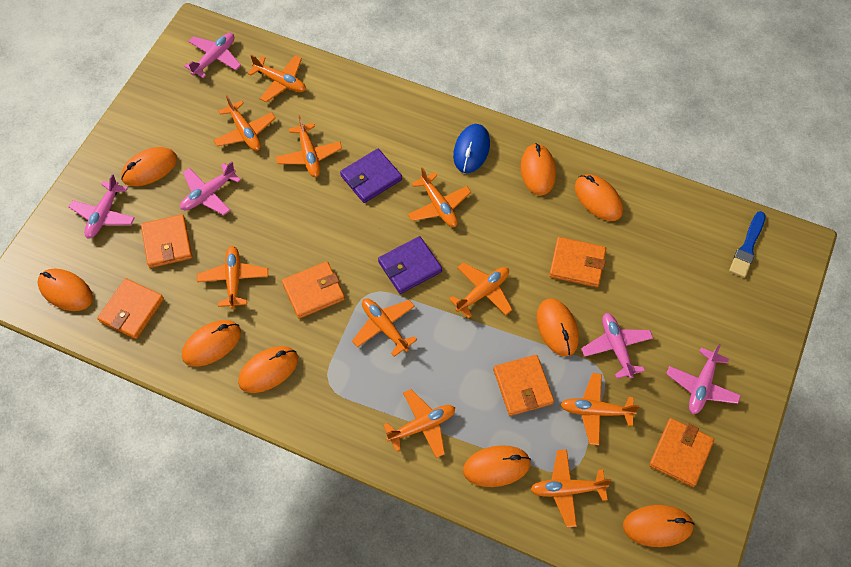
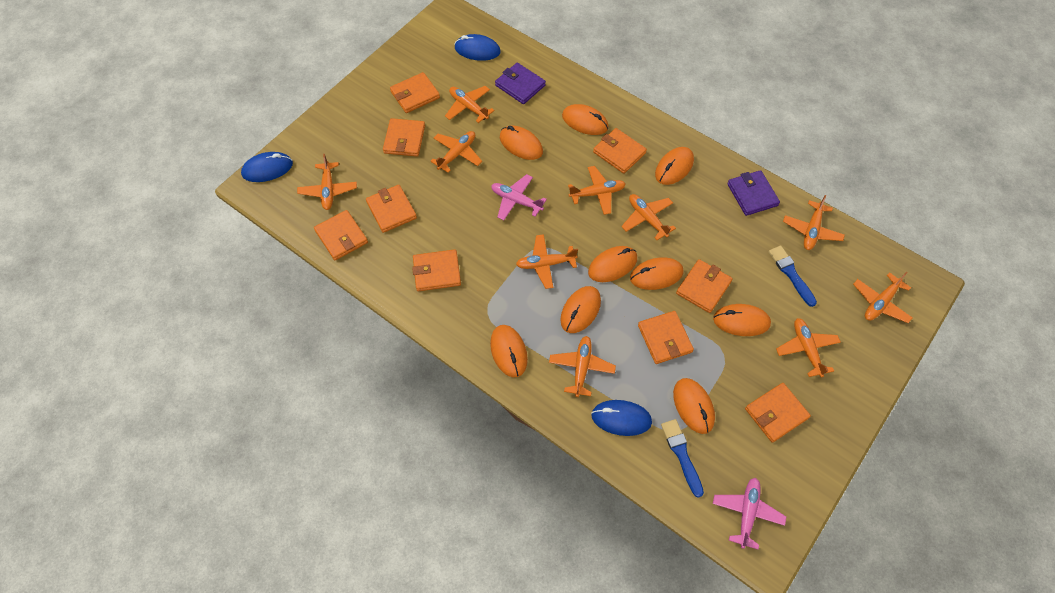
blue brush: 1 -> 2
blue mouse: 1 -> 3
orange wallet: 6 -> 9
pink plane: 5 -> 2

